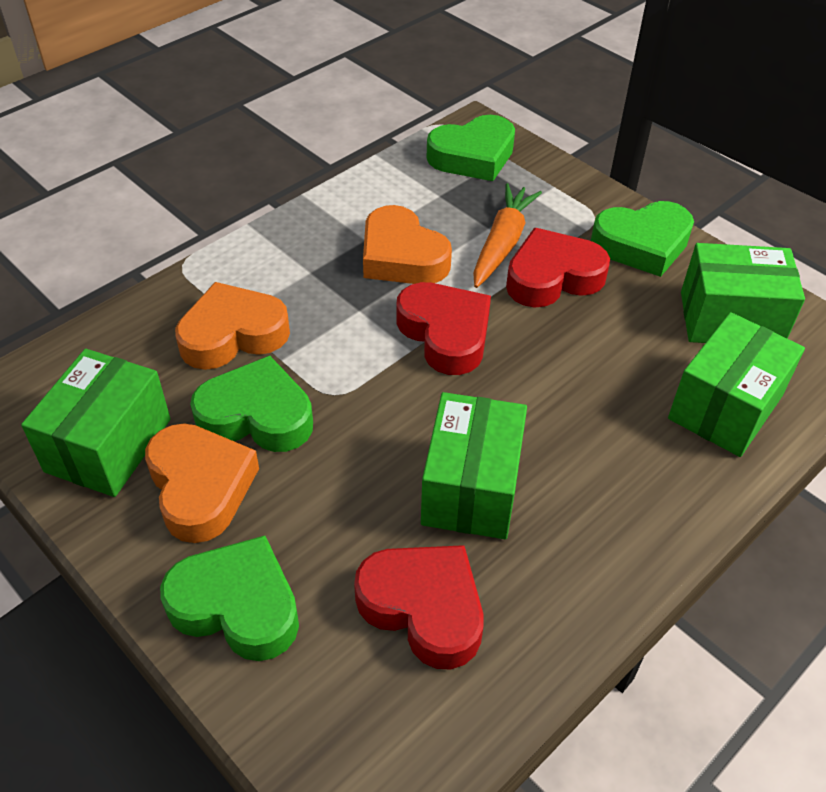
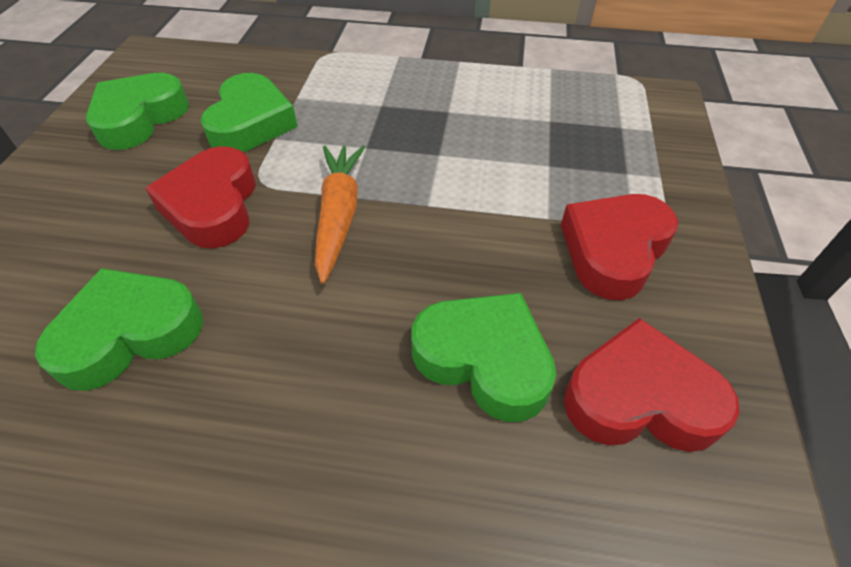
green box: 4 -> 0
orange heart: 3 -> 0

